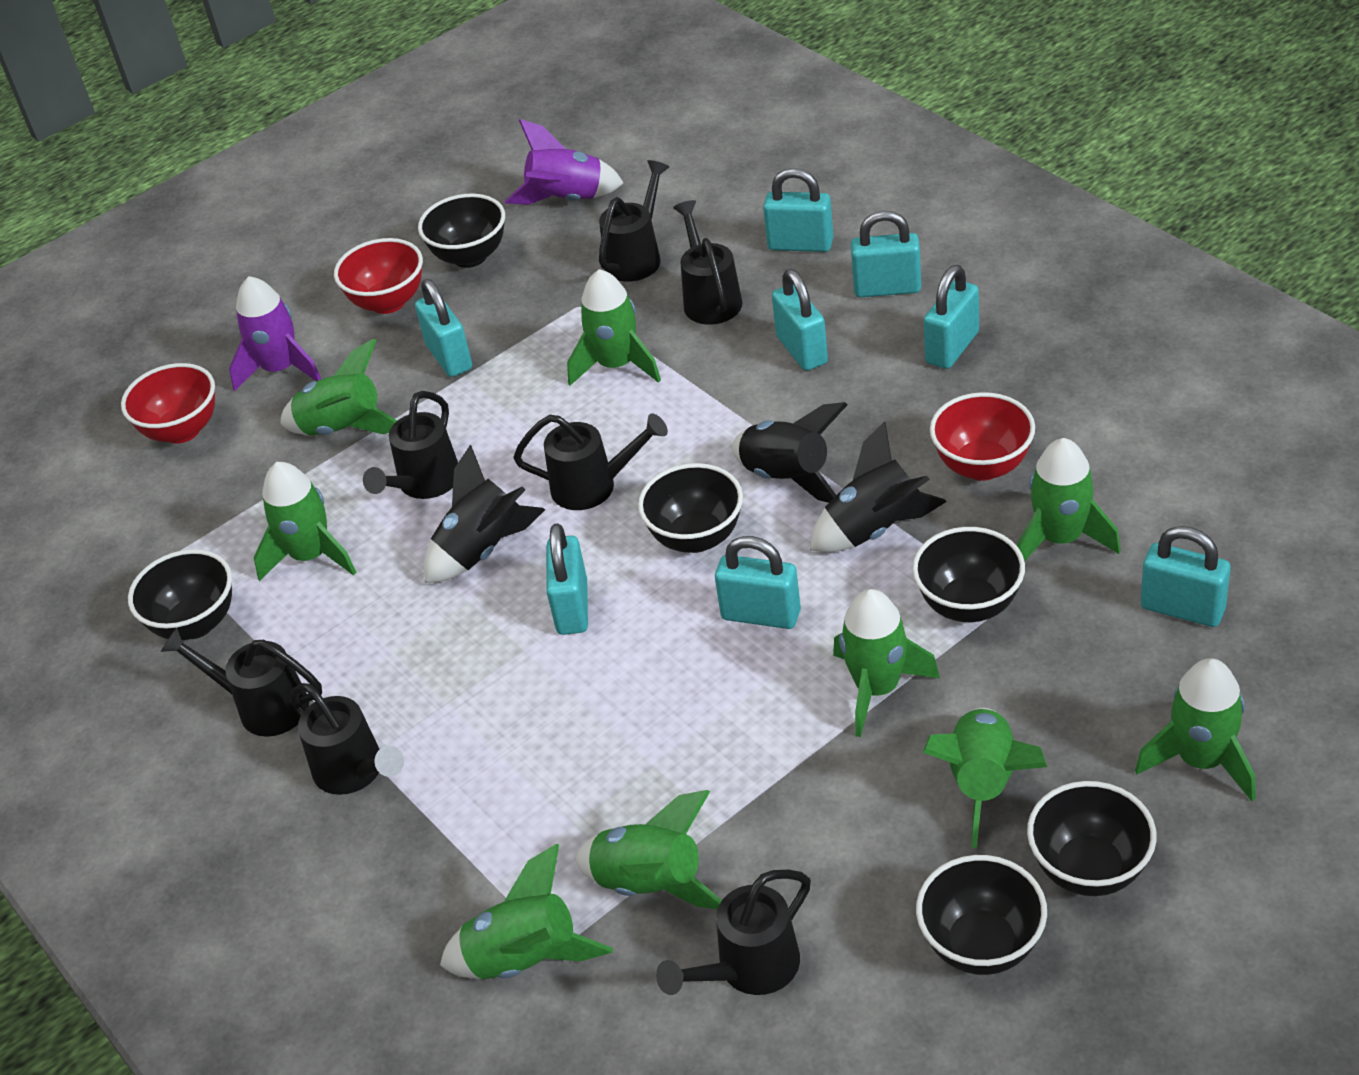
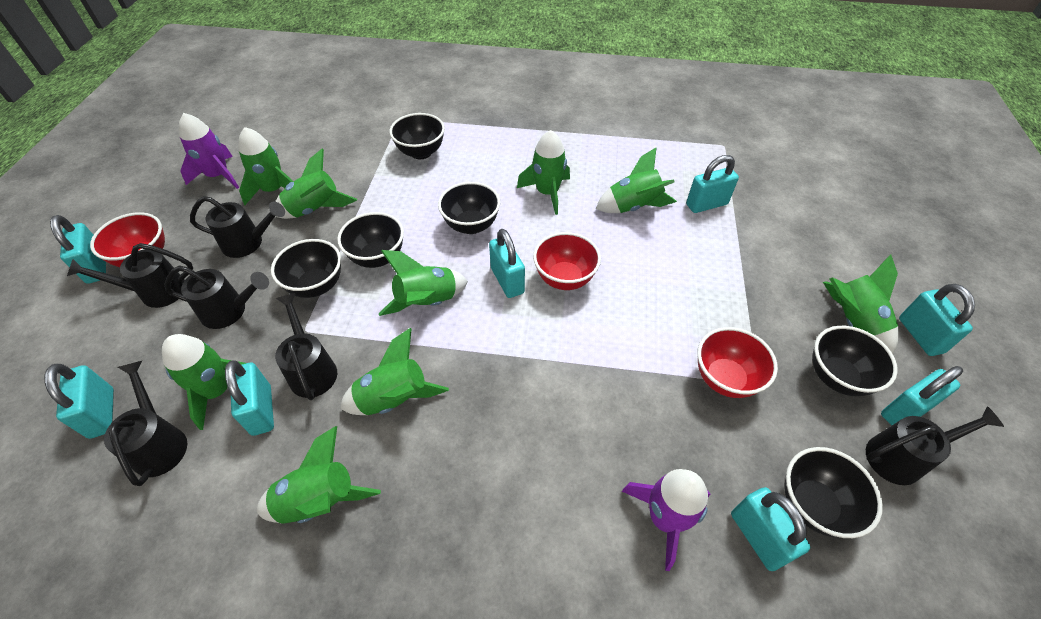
black rocket: 3 -> 0
black watering can: 7 -> 6

